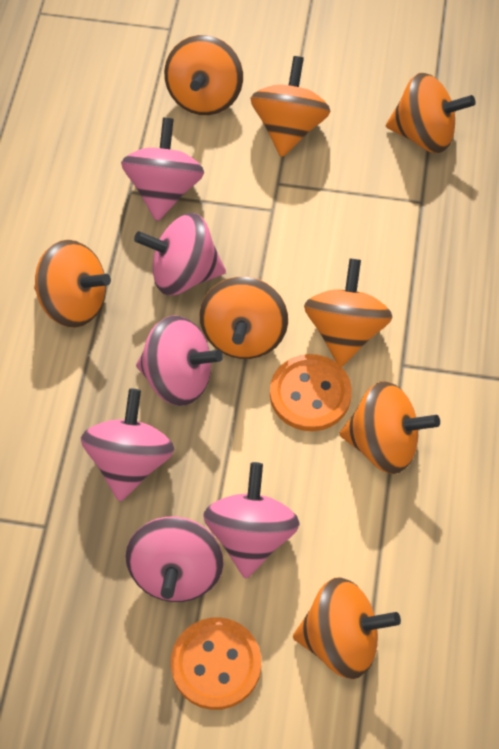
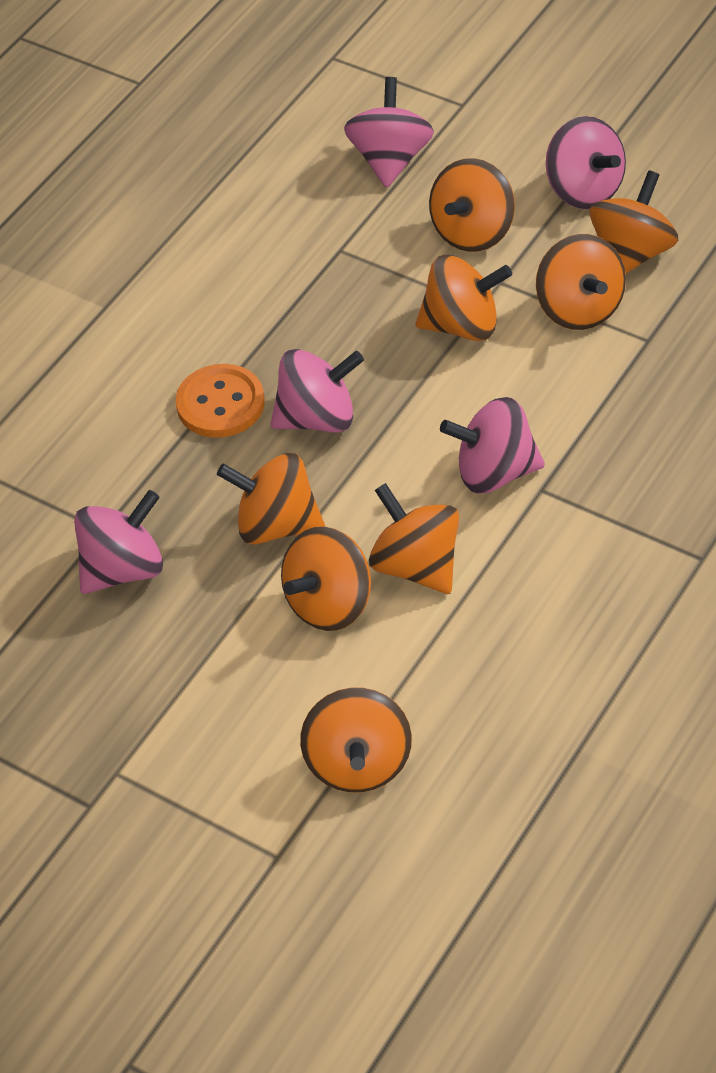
orange button: 2 -> 1
pink spinning top: 6 -> 5

